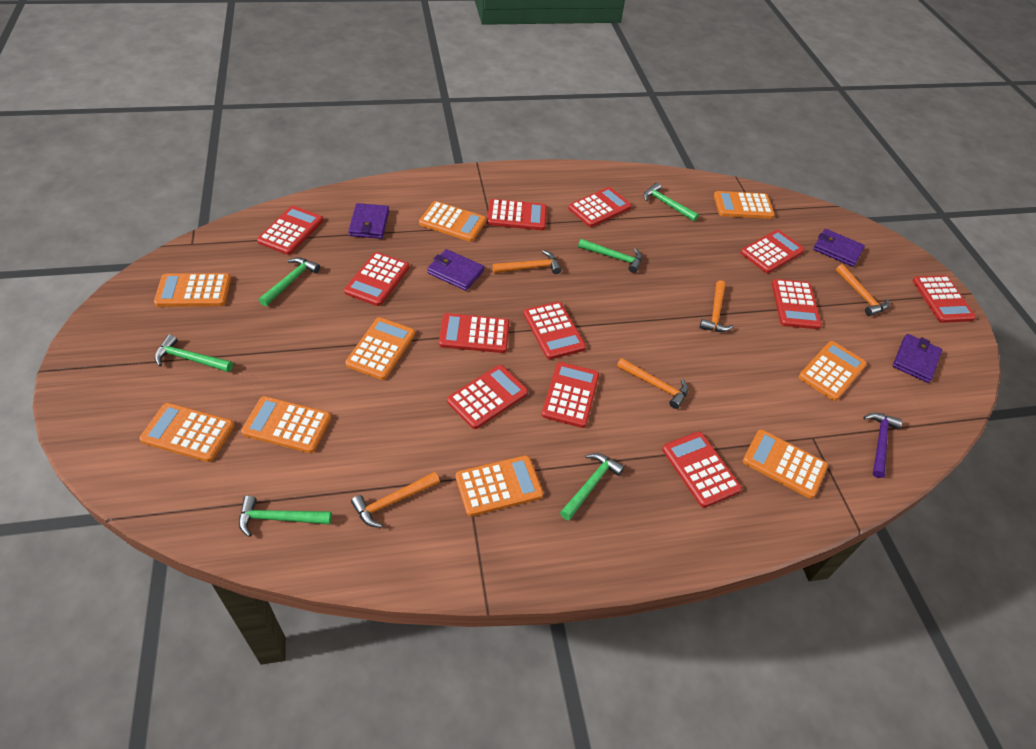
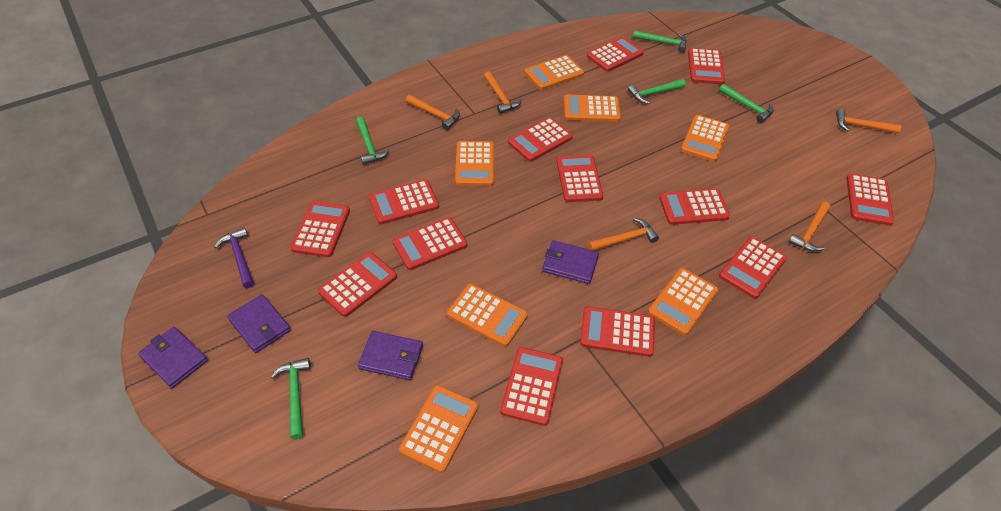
green hammer: 6 -> 5
orange calculator: 9 -> 7
red calculator: 12 -> 13

